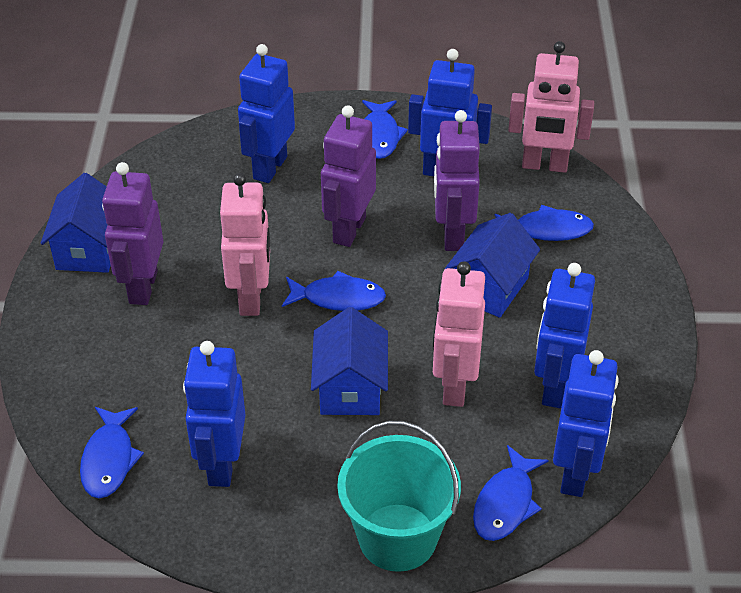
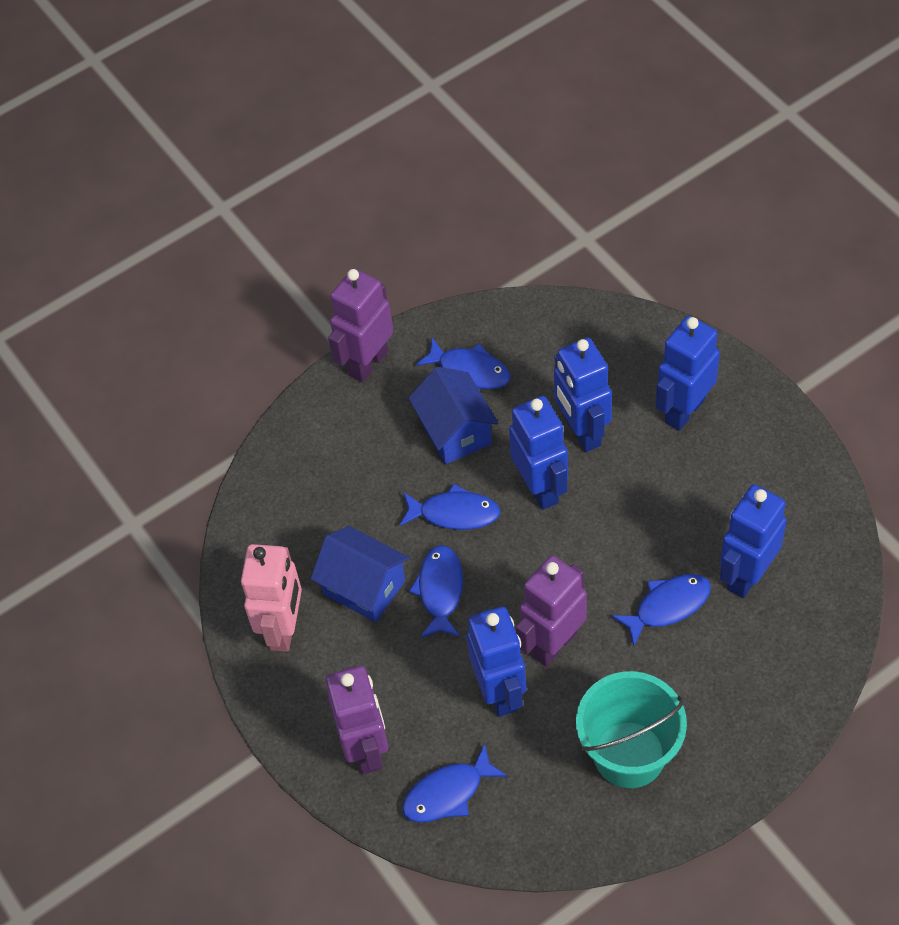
blue house: 3 -> 2
pink robot: 3 -> 1

